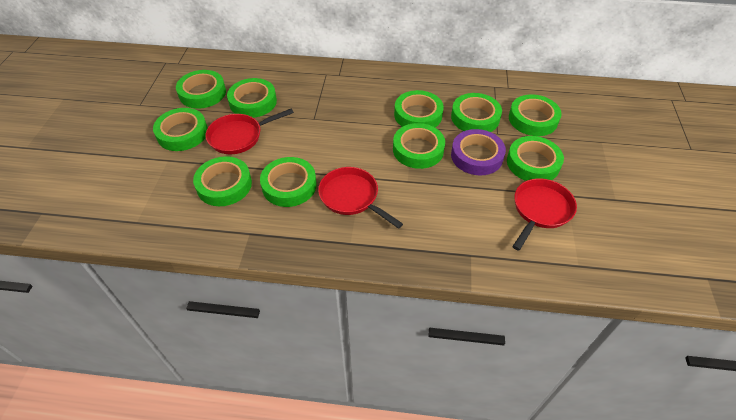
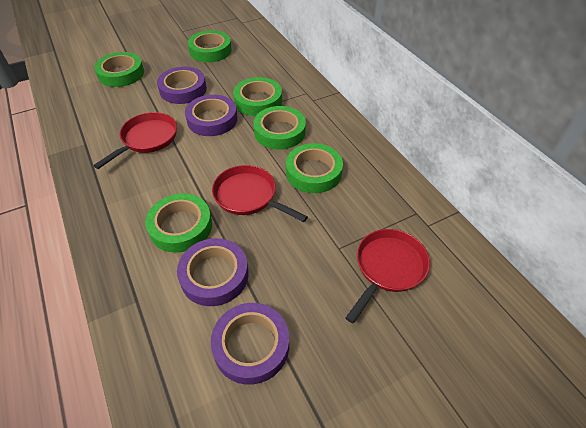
green tape: 10 -> 6
purple tape: 1 -> 4

